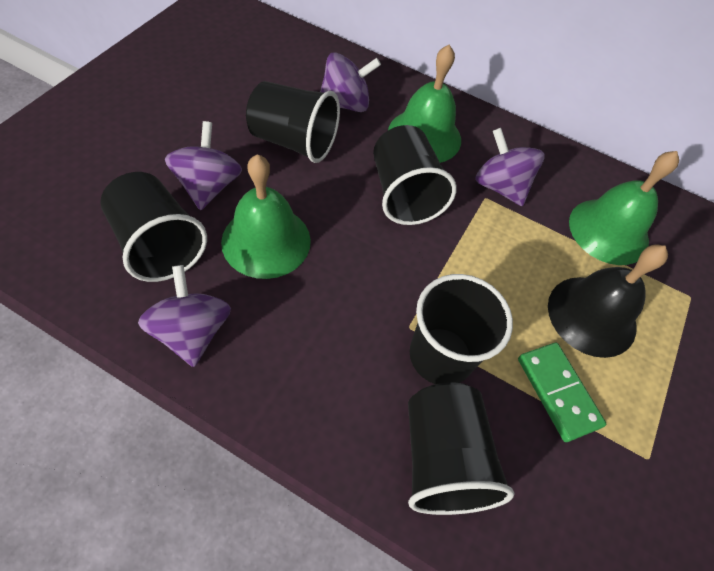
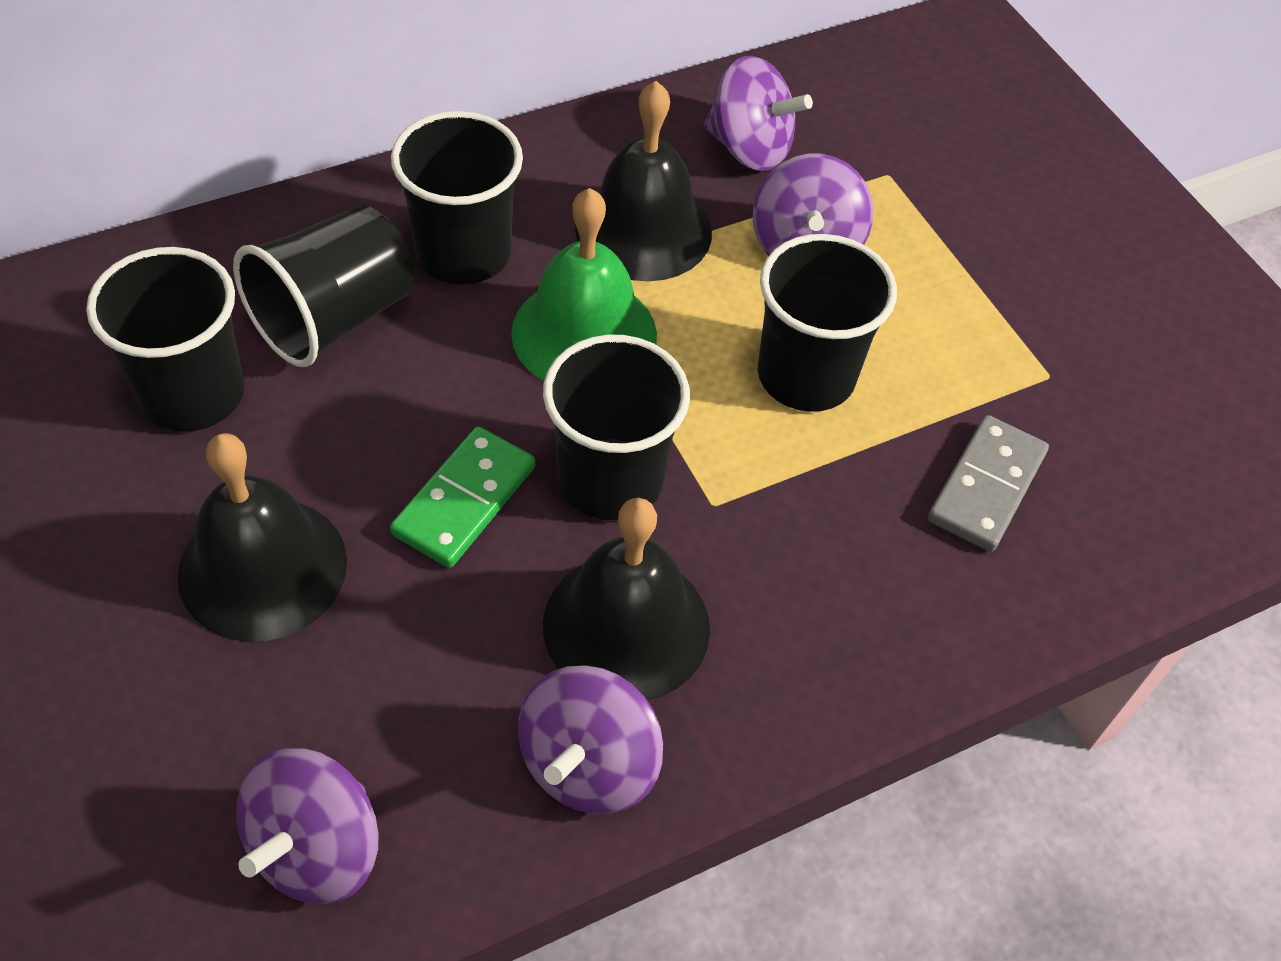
black bell: 1 -> 3
green bell: 3 -> 1
grey domino: 0 -> 1

